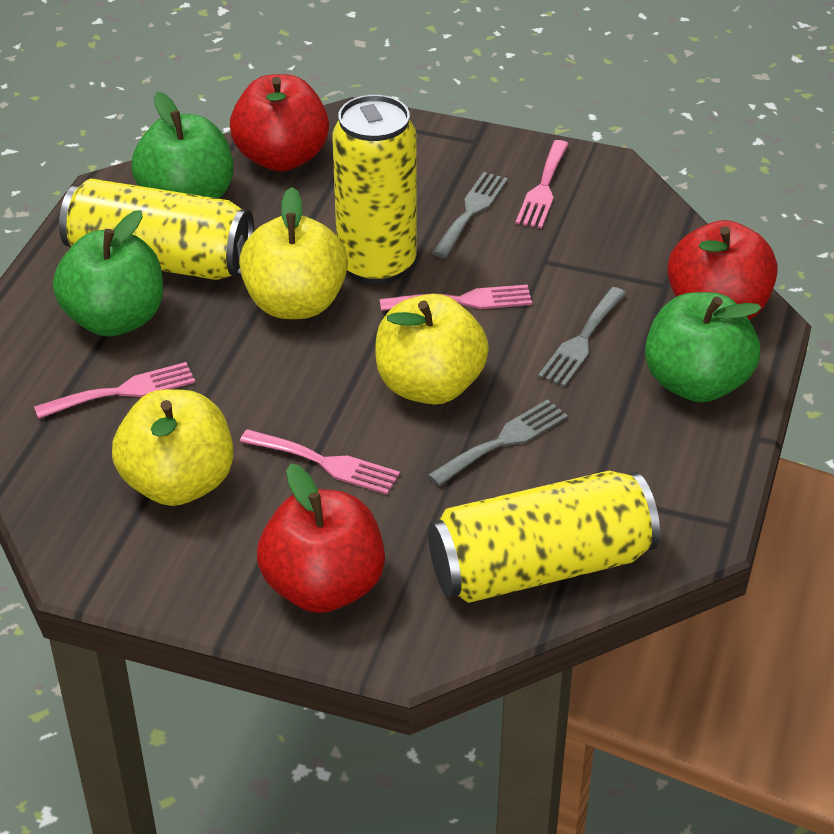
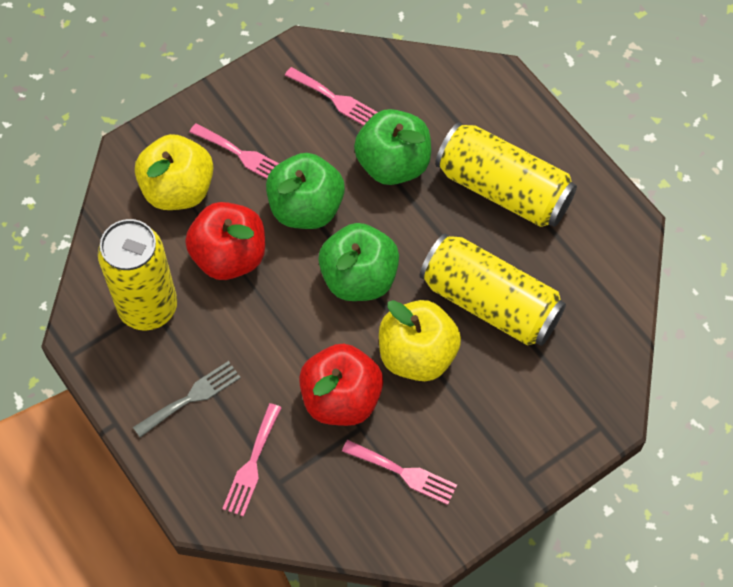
grey fork: 3 -> 1
red apple: 3 -> 2
yellow apple: 3 -> 2

